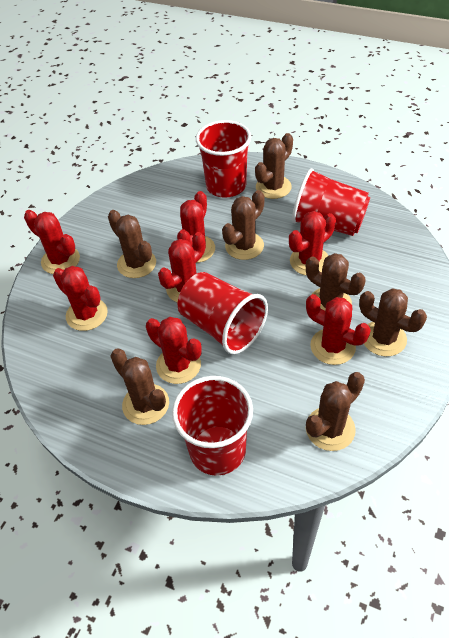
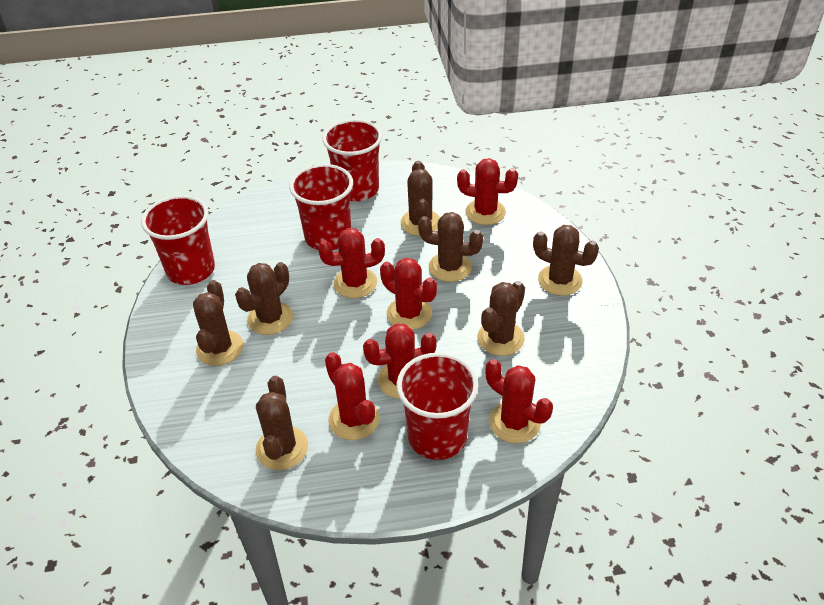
red cactus: 7 -> 6

